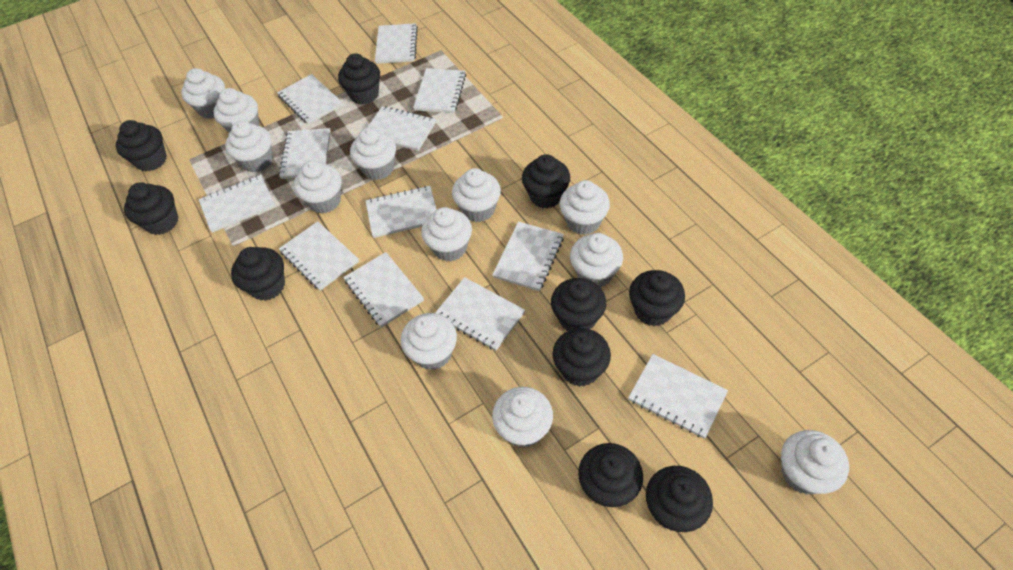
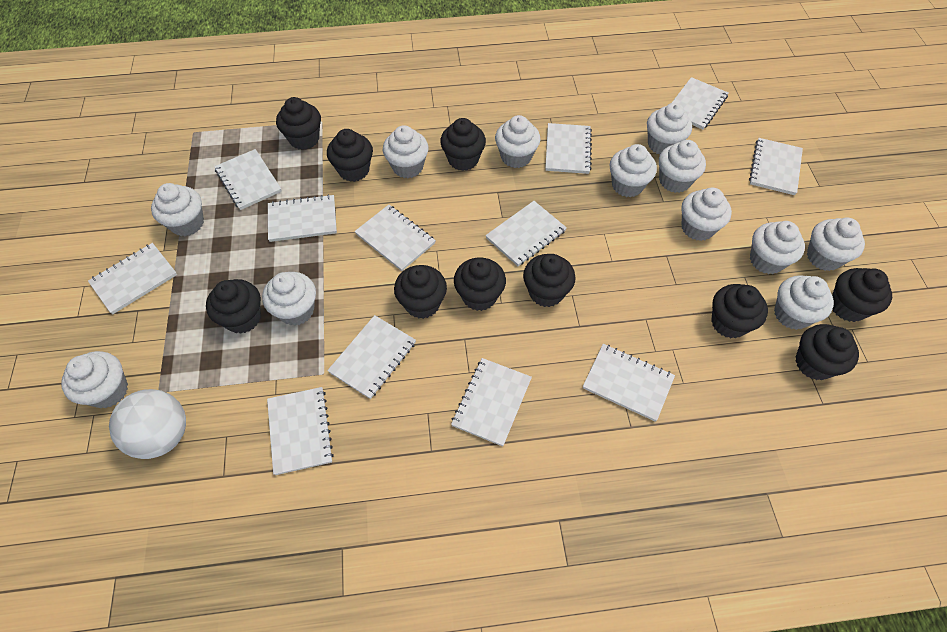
white ball: 0 -> 1

